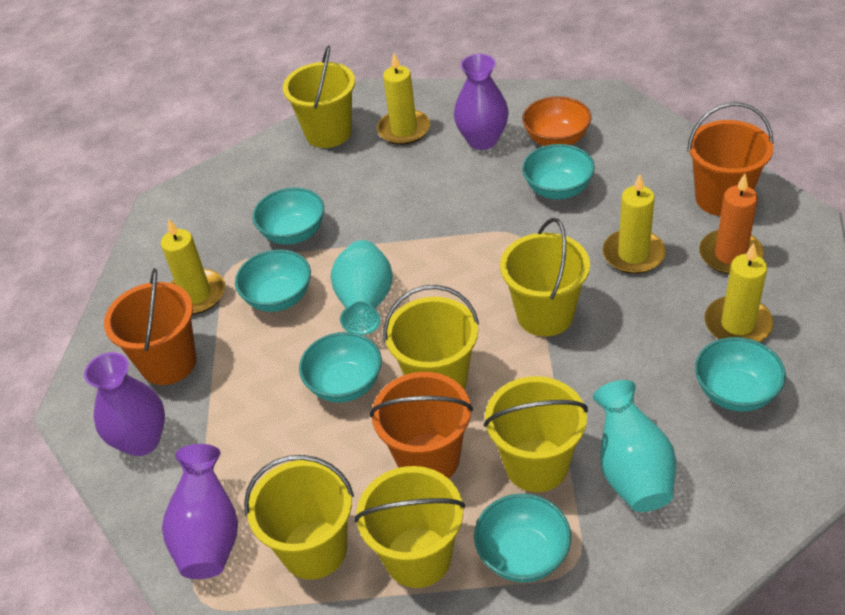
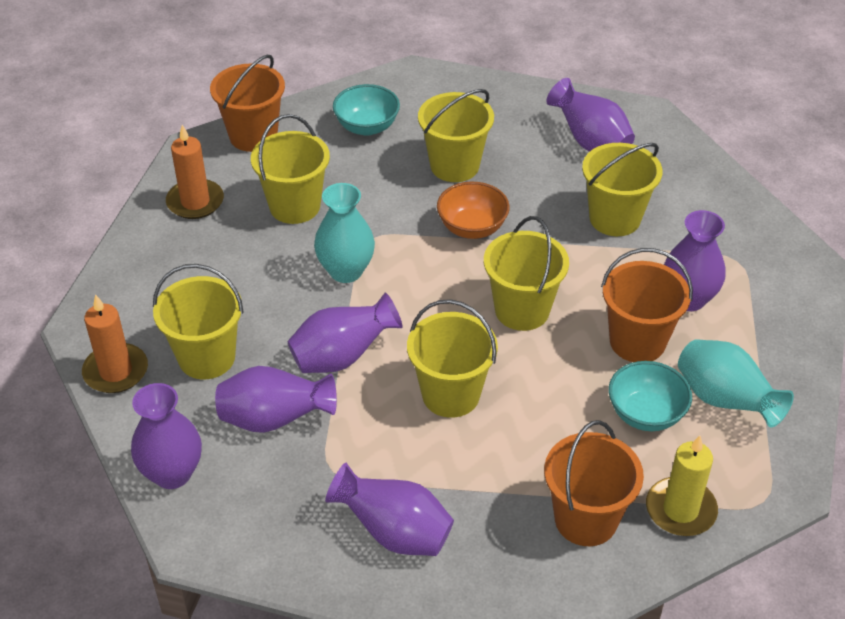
orange candle: 1 -> 2
purple vase: 3 -> 6
turquoise bowl: 6 -> 2
yellow candle: 4 -> 1

